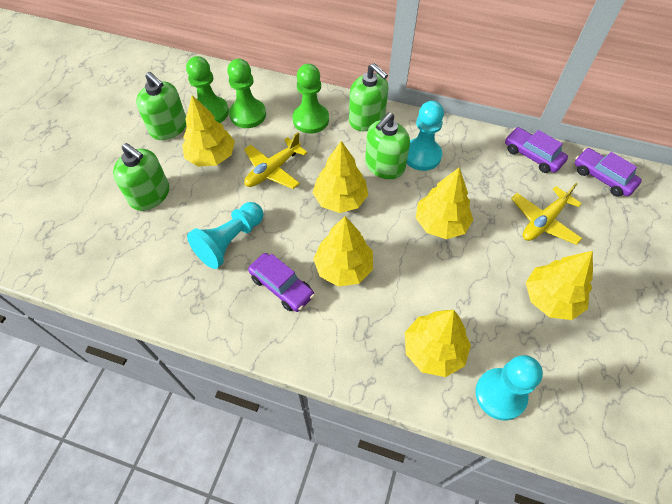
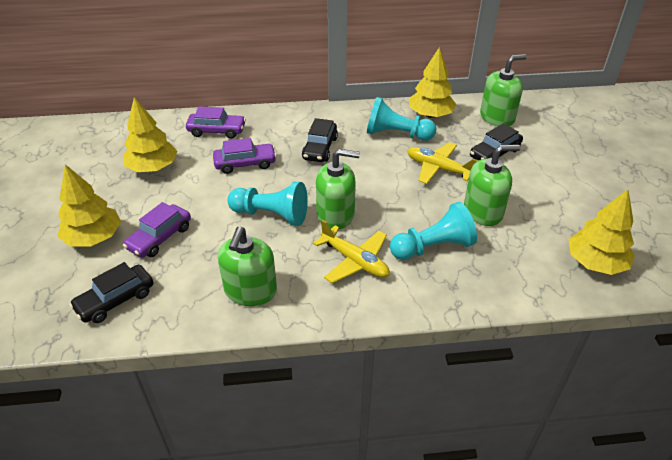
black car: 0 -> 3
green pawn: 3 -> 0
yellow tree: 6 -> 4

